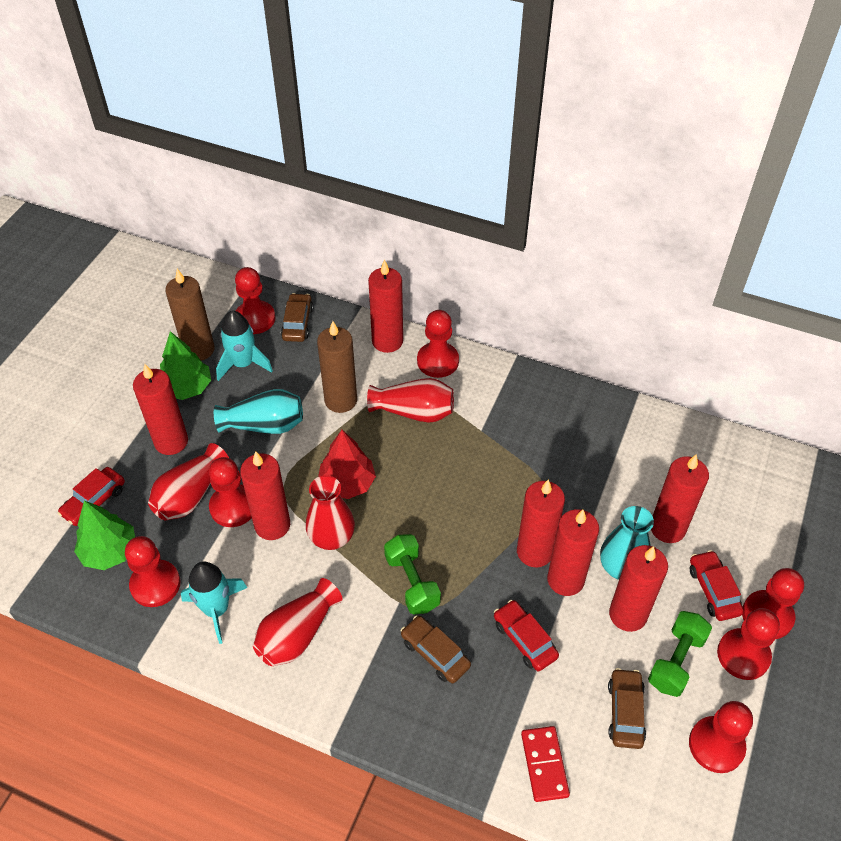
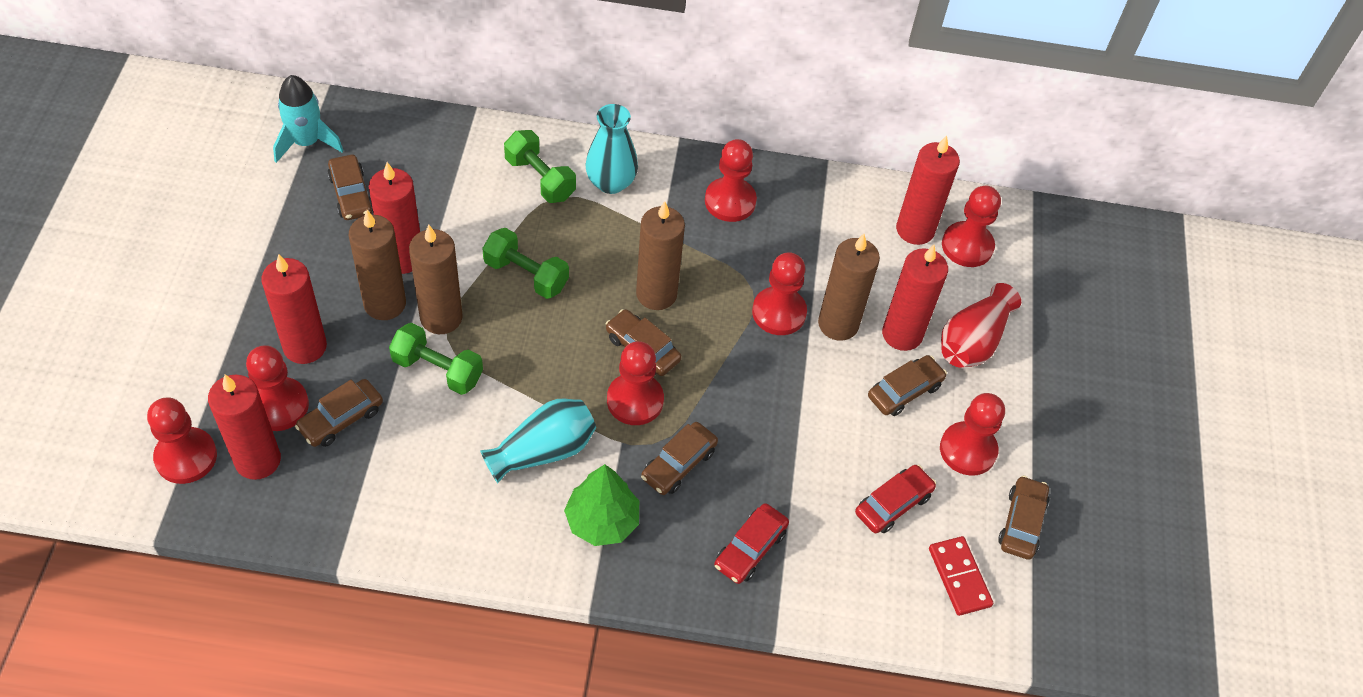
brown candle: 2 -> 4
brown car: 3 -> 6
green dumbbell: 2 -> 3
green tree: 2 -> 1
red candle: 7 -> 5
red car: 3 -> 2
red tree: 1 -> 0
red vase: 4 -> 1
turquoise rocket: 2 -> 1

